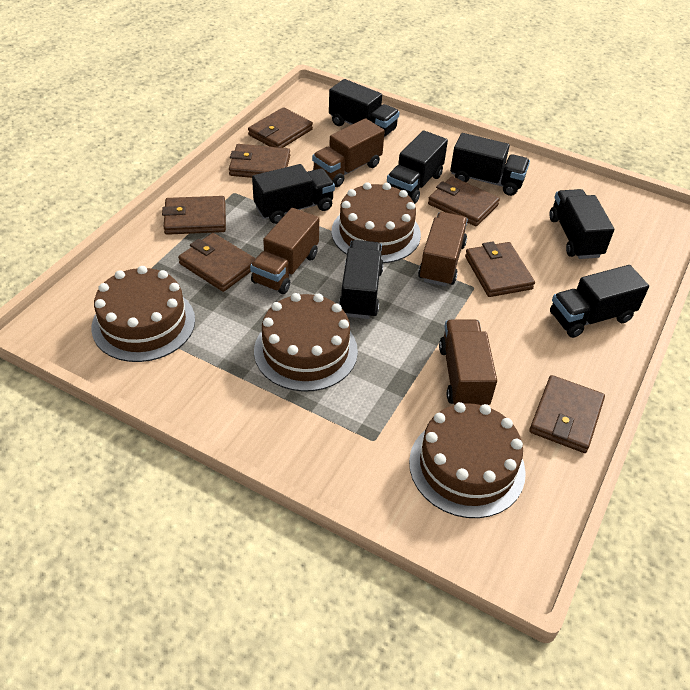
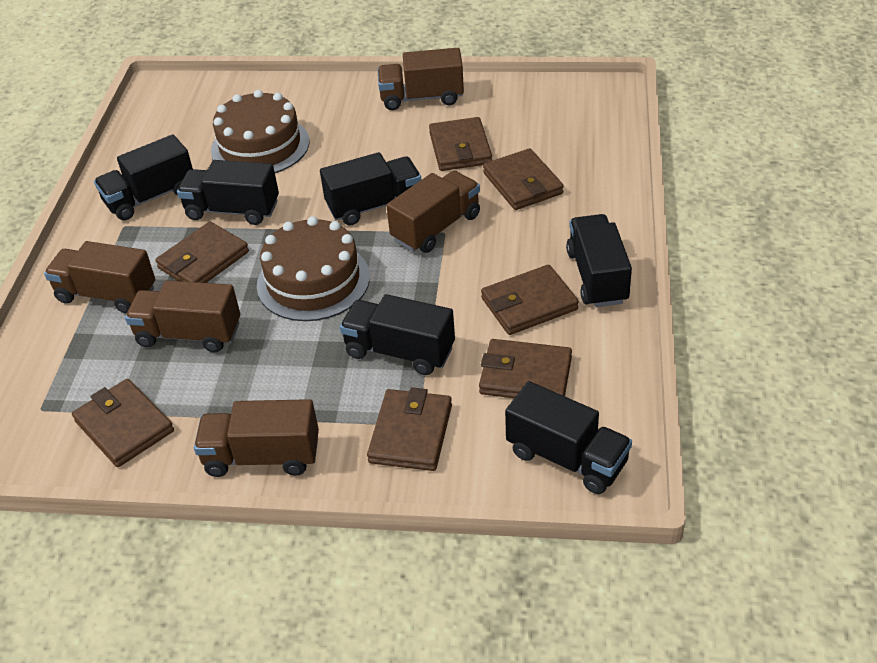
black truck: 7 -> 6
brown cake: 4 -> 2
brown truck: 4 -> 5

